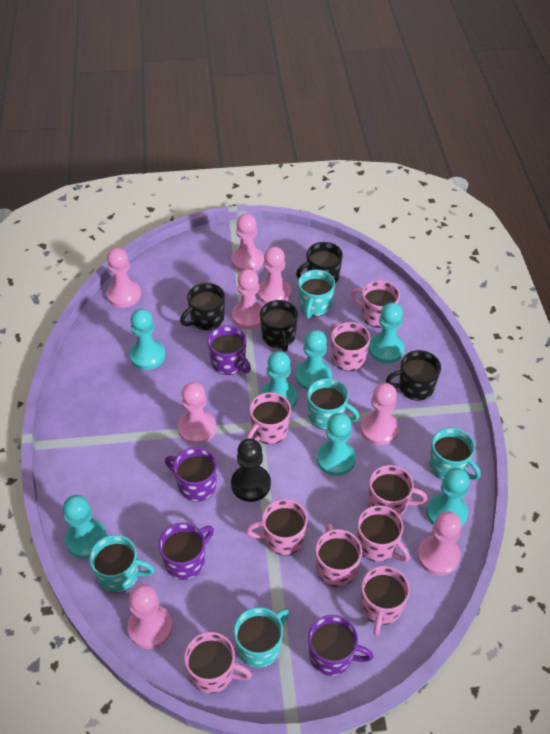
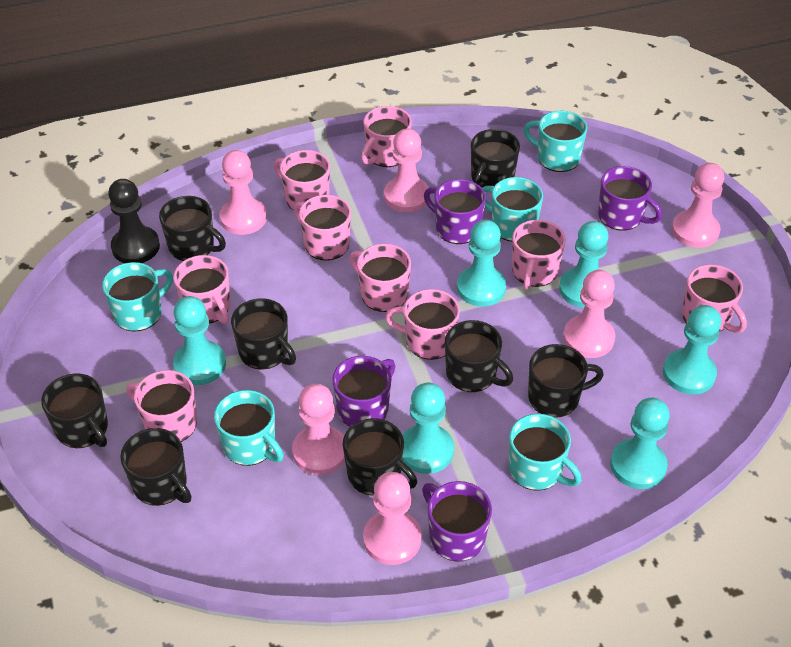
black mug: 4 -> 8
pink pawn: 8 -> 6
turquoise pawn: 7 -> 6

